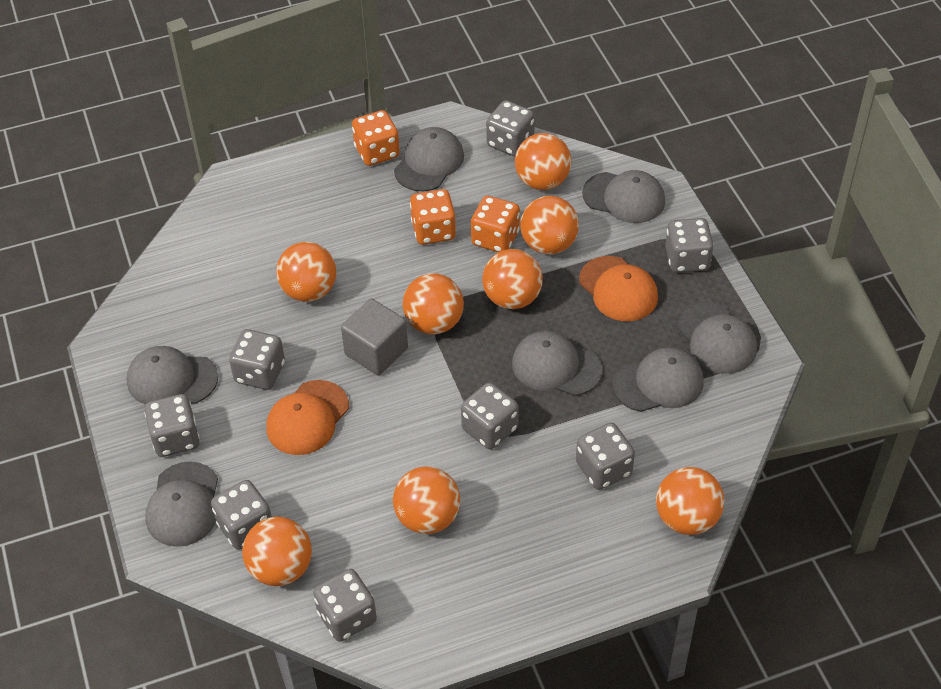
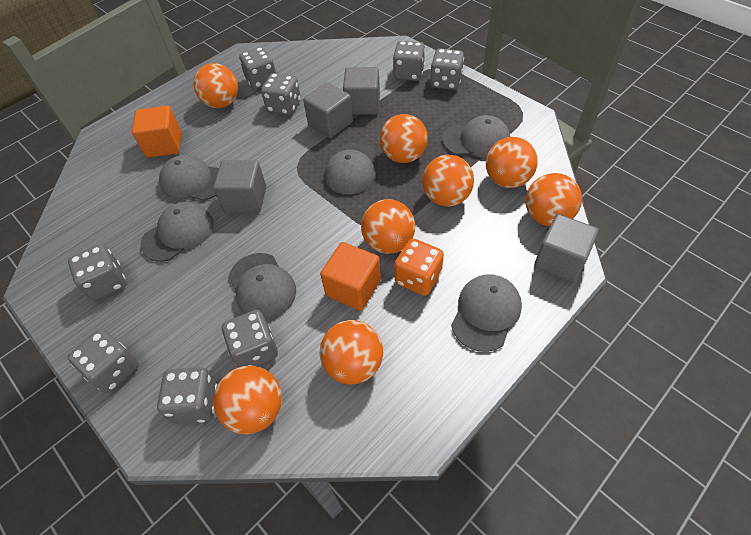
grey cap: 7 -> 6
grey cube: 1 -> 4
orange cap: 2 -> 0
orange cube: 0 -> 2
orange dice: 3 -> 1

